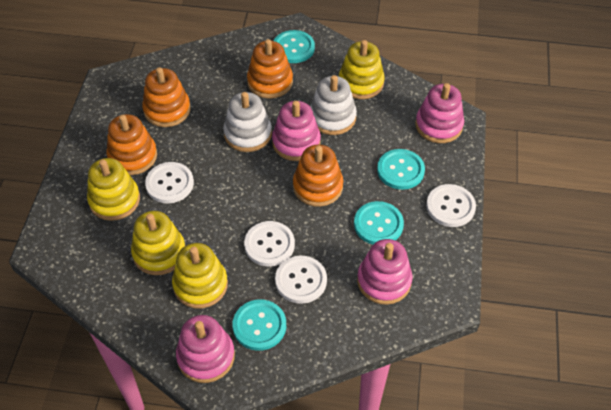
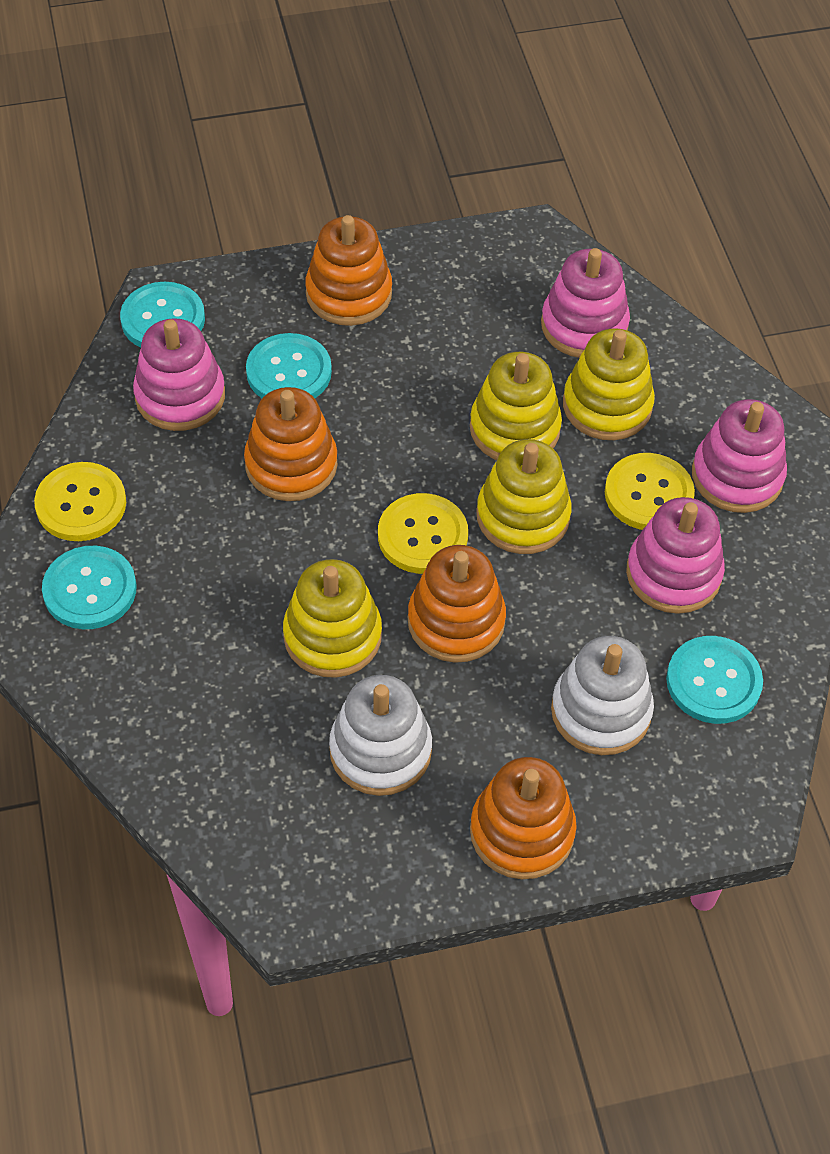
white button: 4 -> 0
yellow button: 0 -> 3

